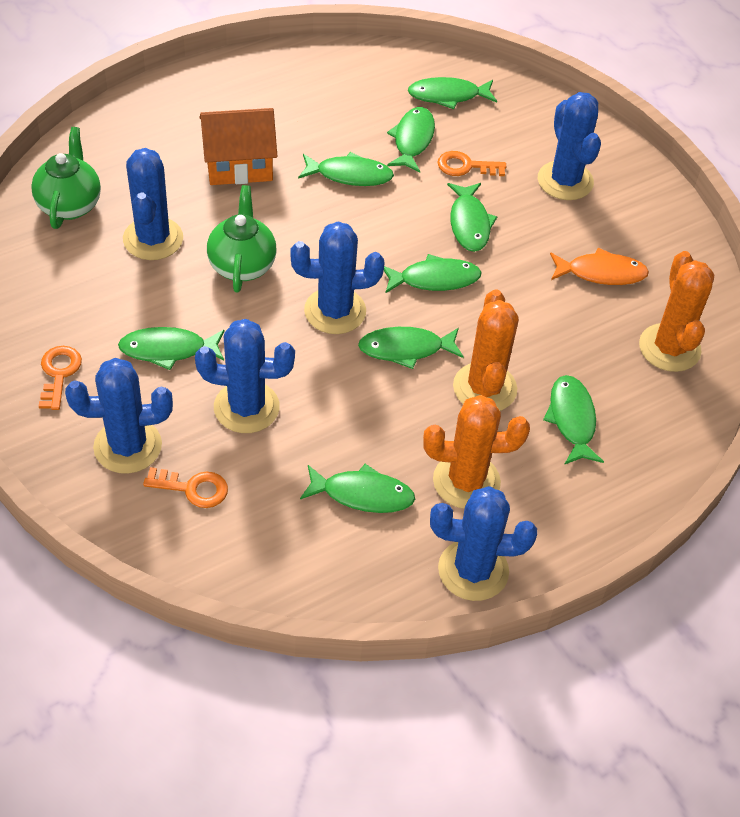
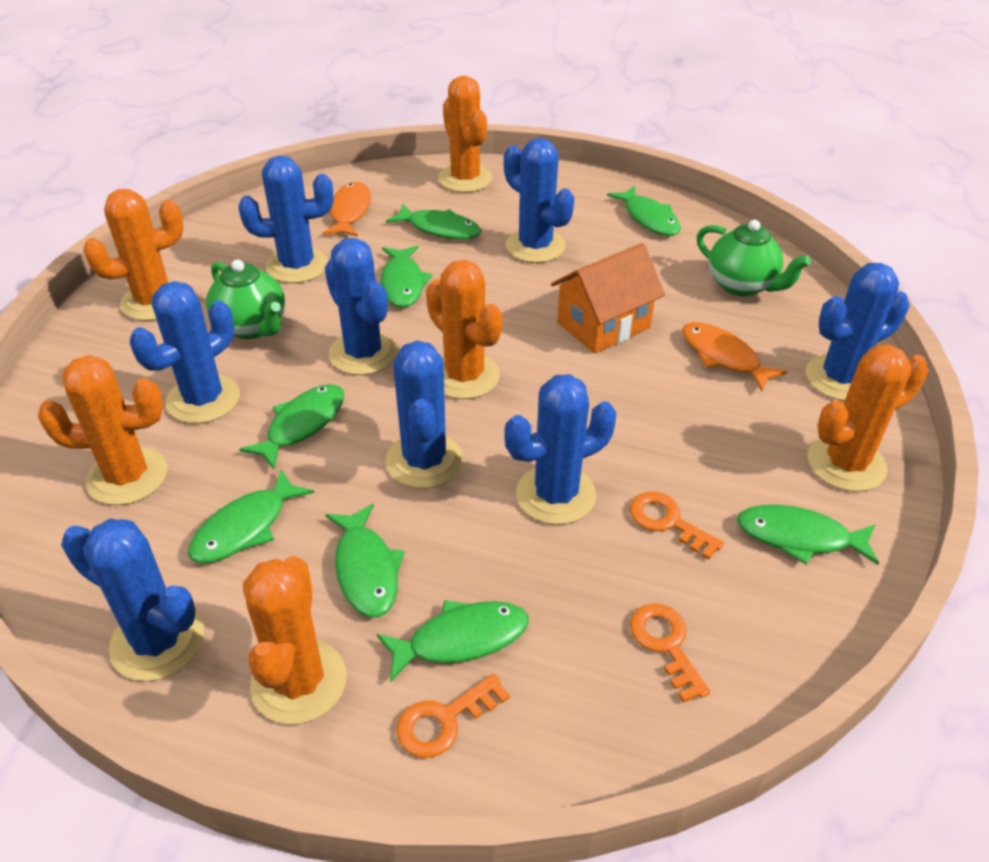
blue cactus: 6 -> 8
green fish: 9 -> 8
orange cactus: 3 -> 6
orange fish: 1 -> 2

